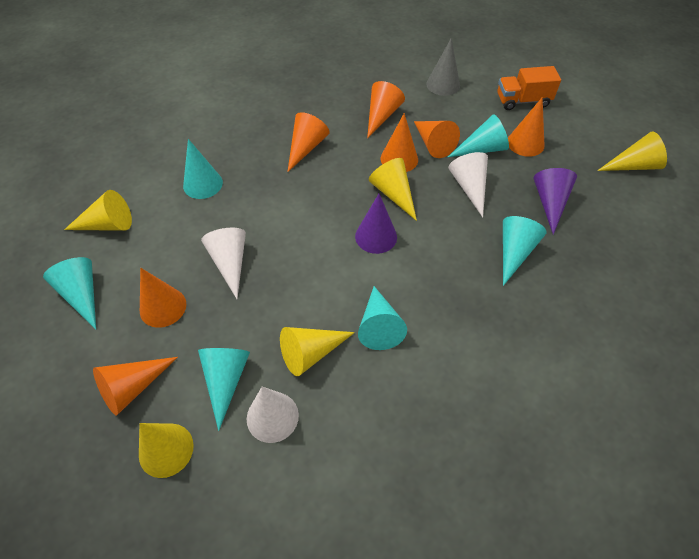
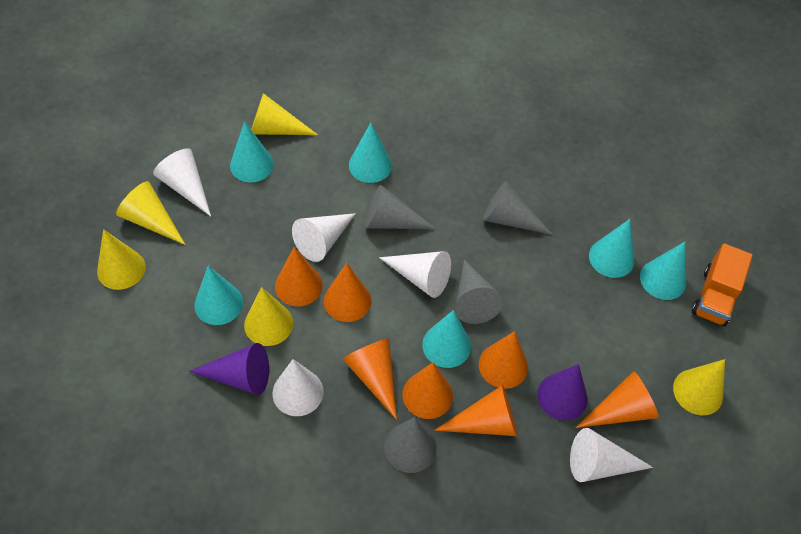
grey cone: 1 -> 4
white cone: 3 -> 5

